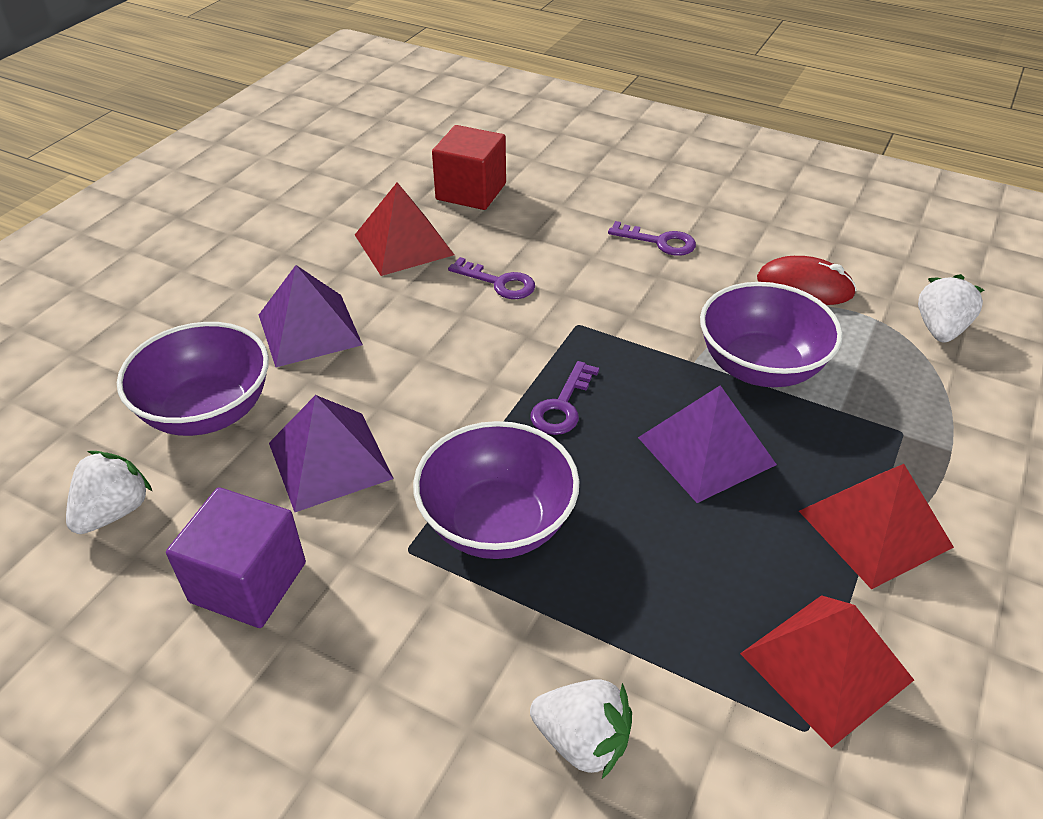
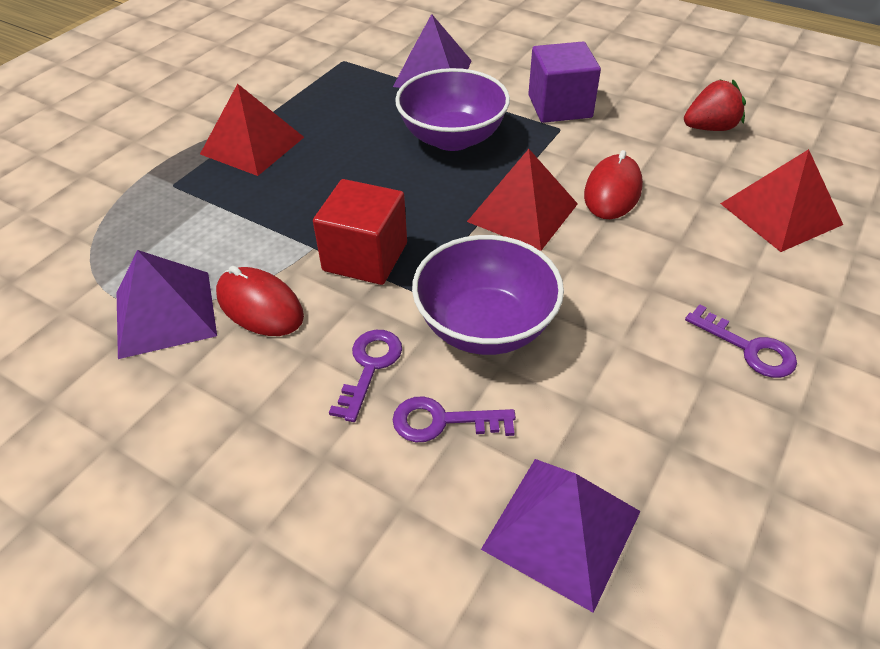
purple bowl: 3 -> 2
red mouse: 1 -> 2
red strawberry: 0 -> 1
white strawberry: 3 -> 0

